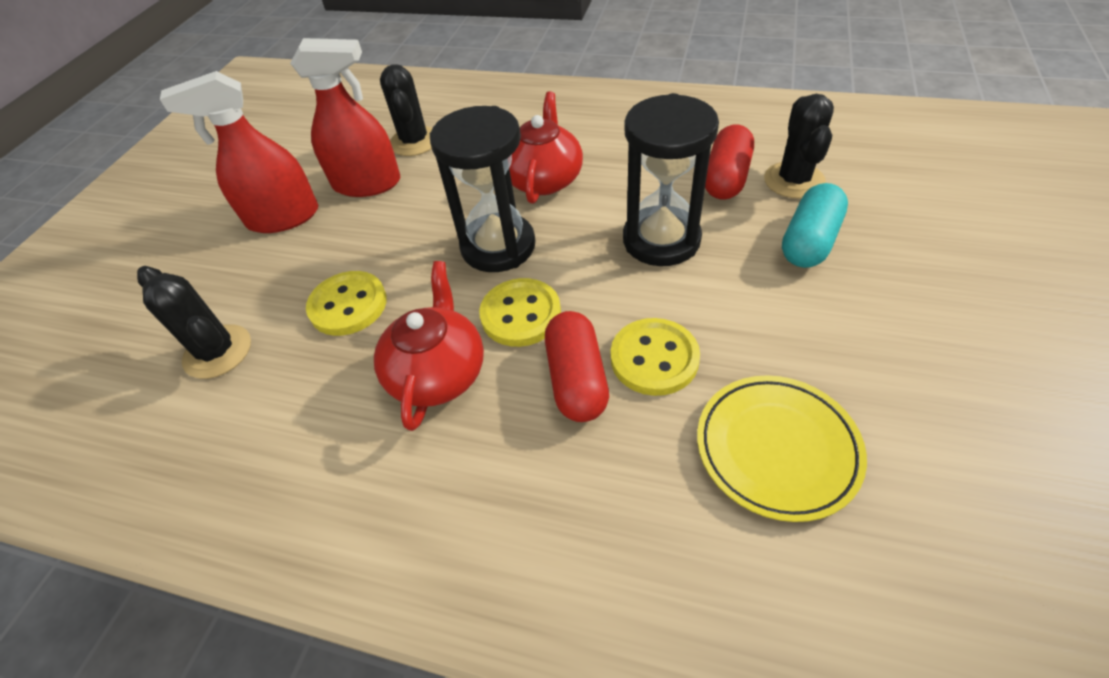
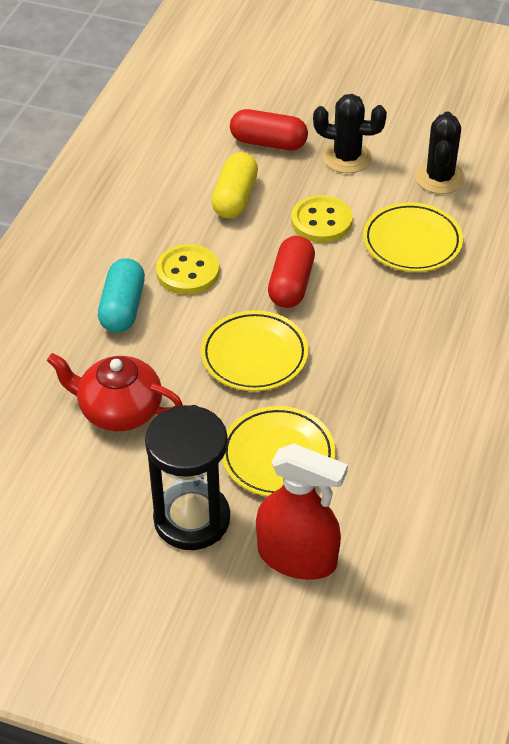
black cactus: 3 -> 2
black hourglass: 2 -> 1
red spray bottle: 2 -> 1
red teapot: 2 -> 1
yellow button: 3 -> 2
yellow capsule: 0 -> 1
yellow plate: 1 -> 3

